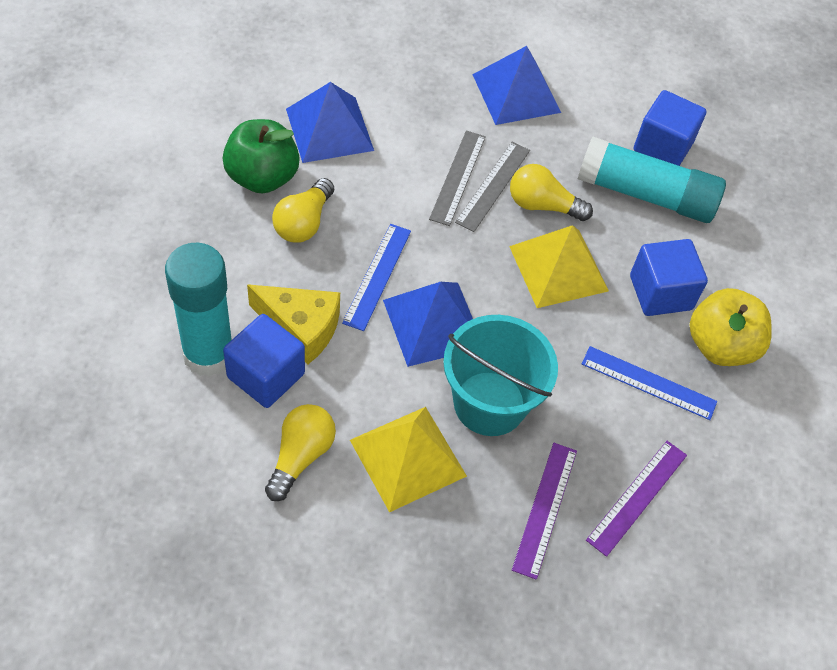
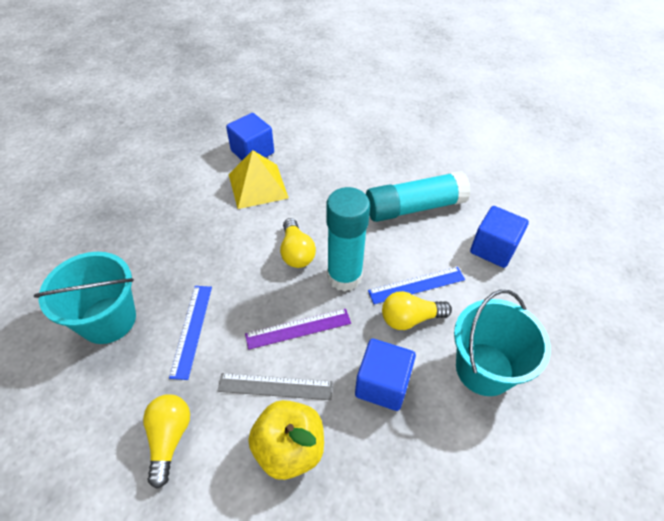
blue pyramid: 3 -> 0
green apple: 1 -> 0
grey ruler: 2 -> 1
purple ruler: 2 -> 1
turquoise bucket: 1 -> 2
yellow cheese: 1 -> 0
yellow pyramid: 2 -> 1

